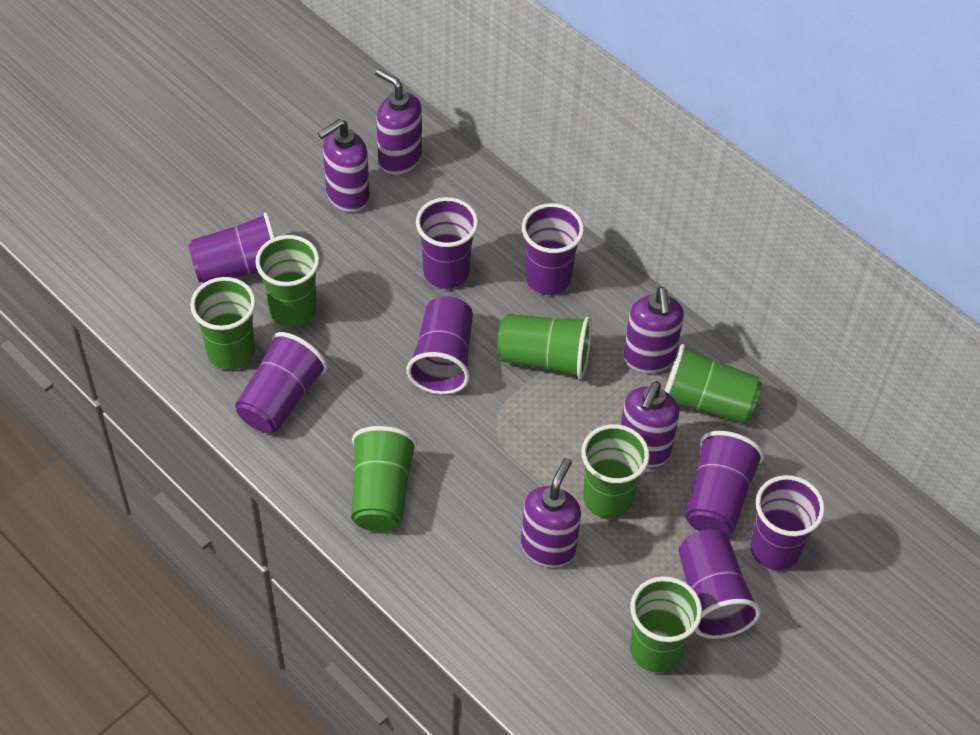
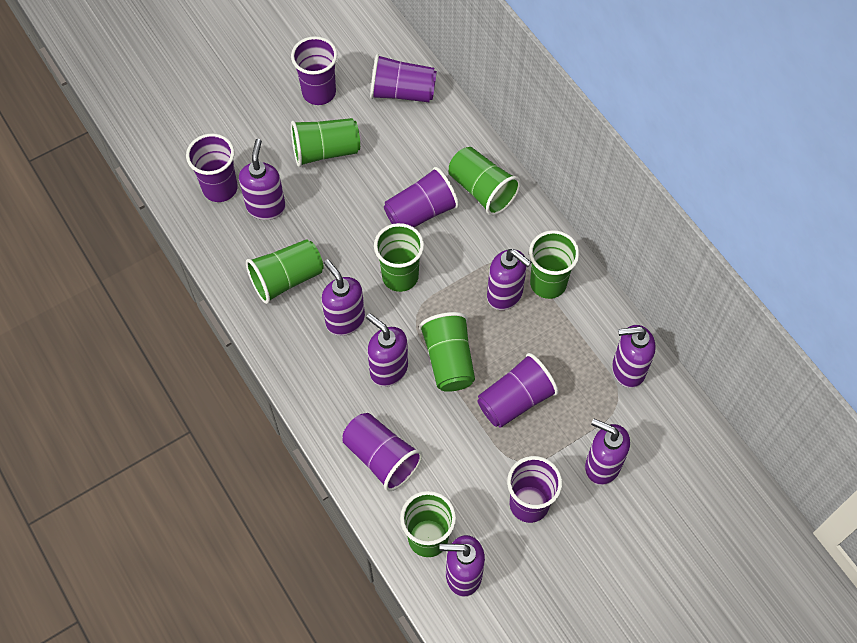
purple cup: 8 -> 7
purple soap dispenser: 5 -> 7

